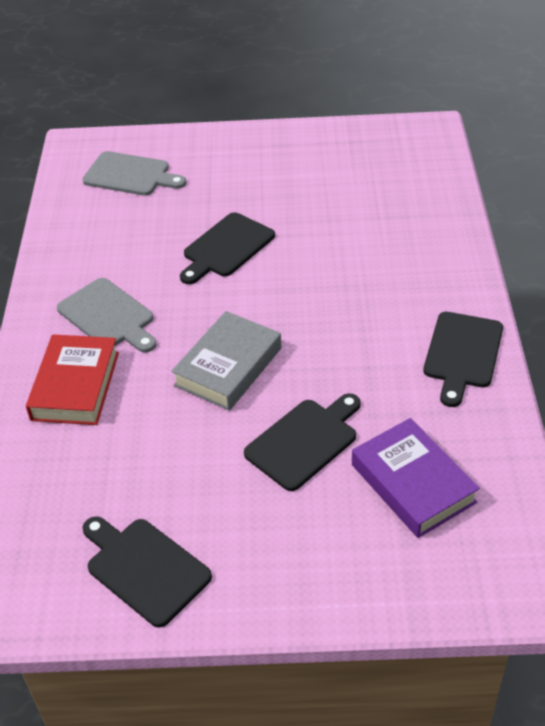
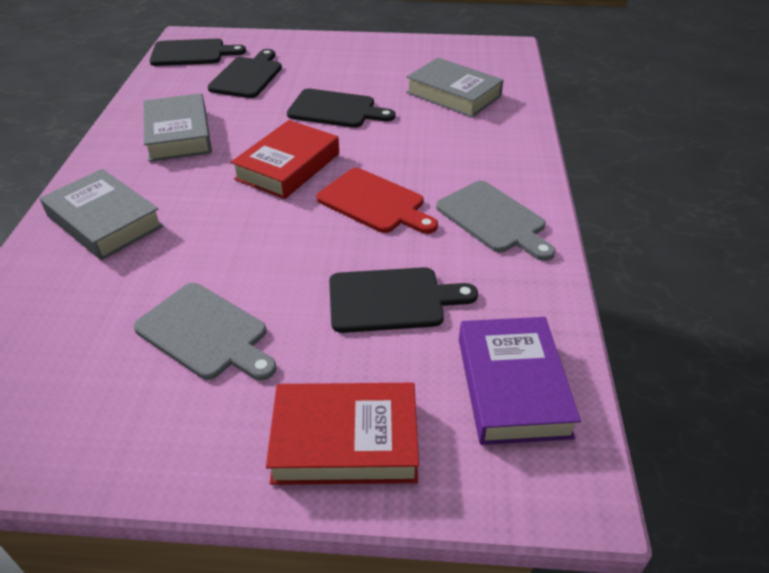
grey book: 1 -> 3
red book: 1 -> 2
red cutting board: 0 -> 1

